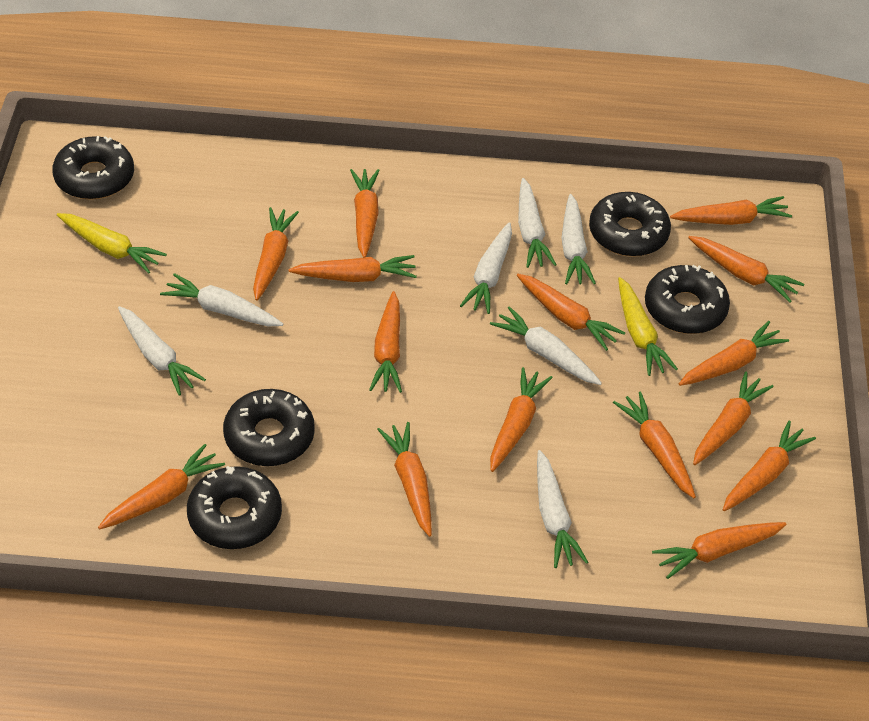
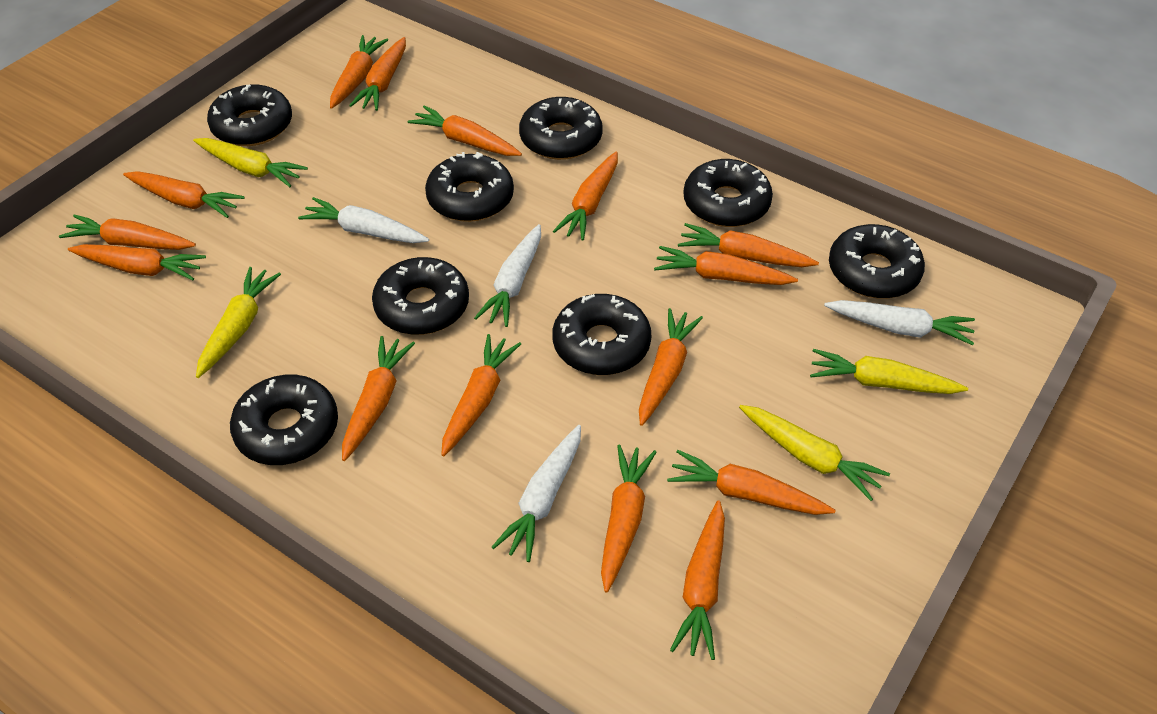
black donut: 5 -> 8
white carrot: 7 -> 4
yellow carrot: 2 -> 4

